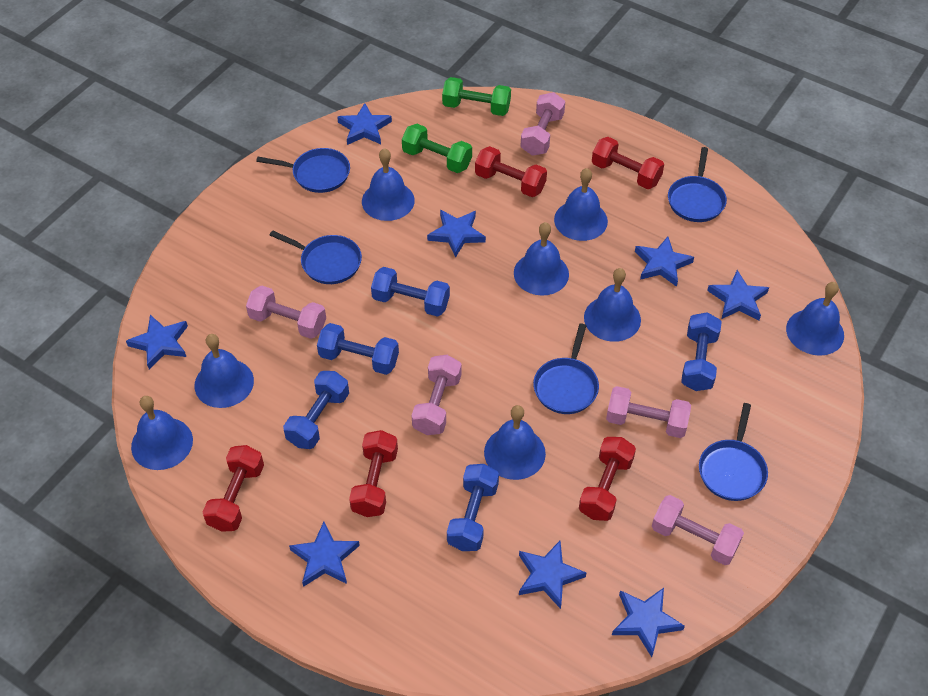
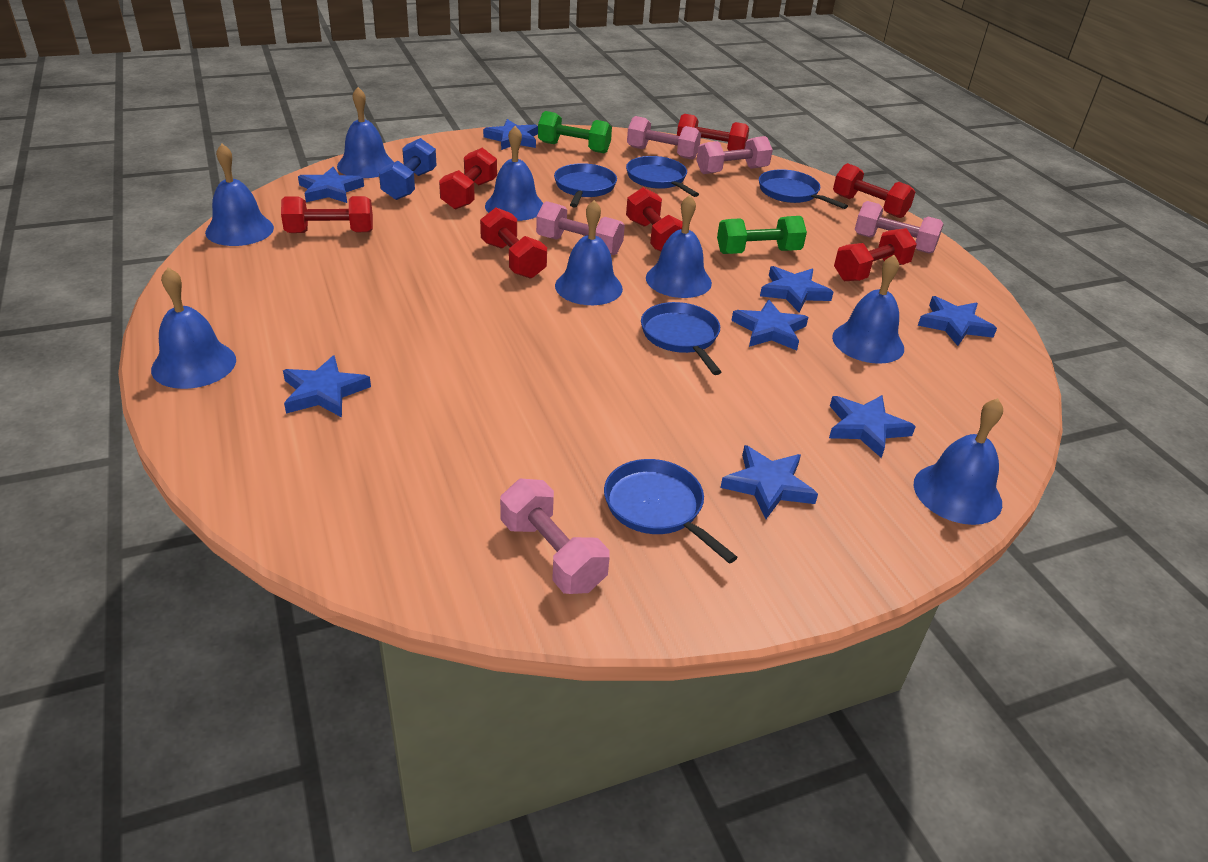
blue dumbbell: 5 -> 1
red dumbbell: 5 -> 7

